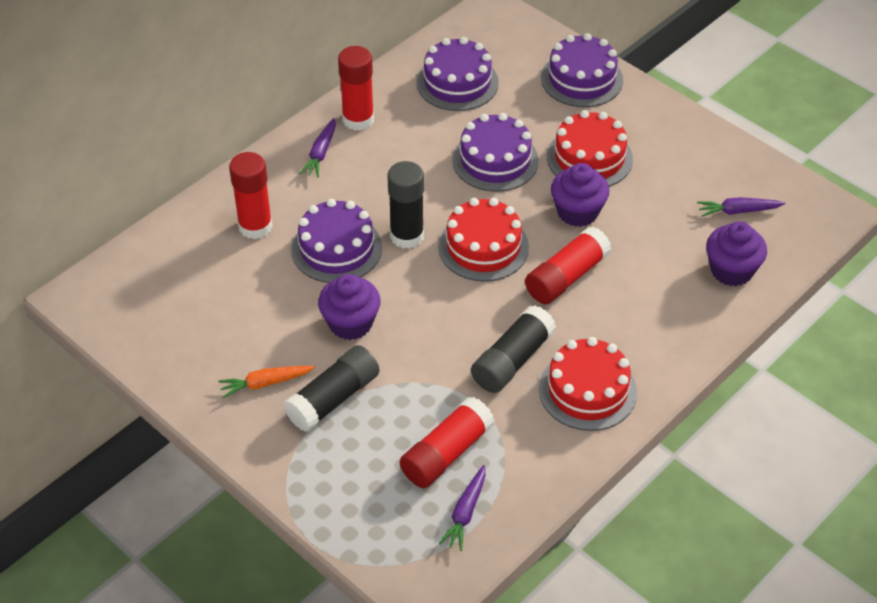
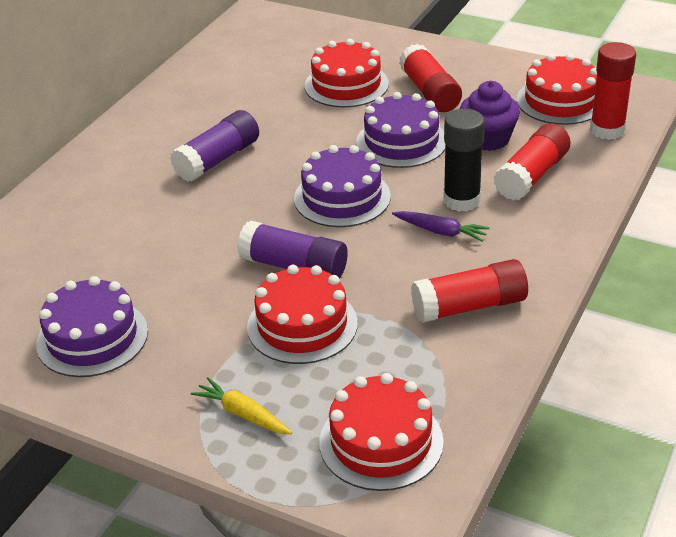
black glue stick: 3 -> 1
orange carrot: 1 -> 0
purple cake: 4 -> 3
purple carrot: 3 -> 1
purple cupcake: 3 -> 1
purple glue stick: 0 -> 2
red cake: 3 -> 4
yellow carrot: 0 -> 1

